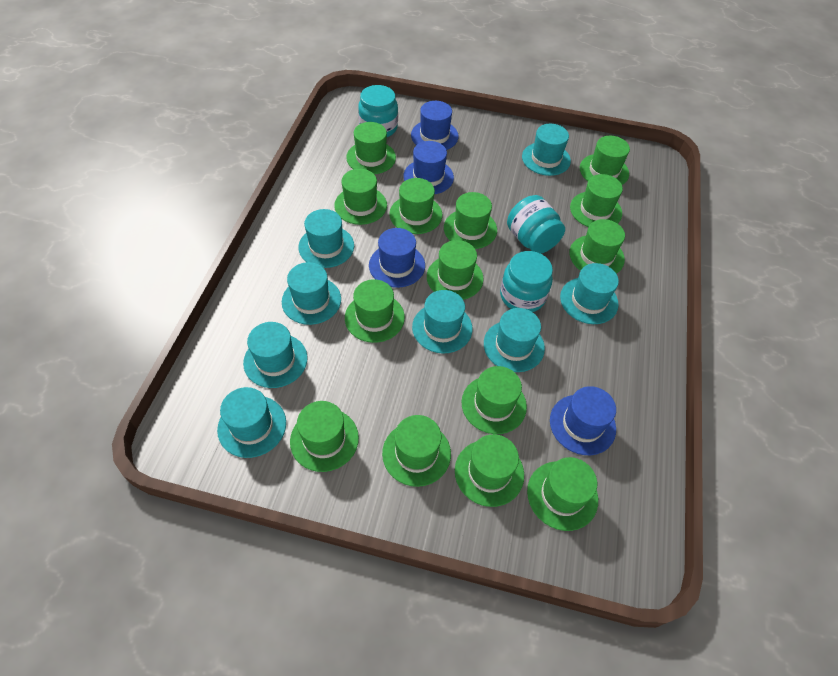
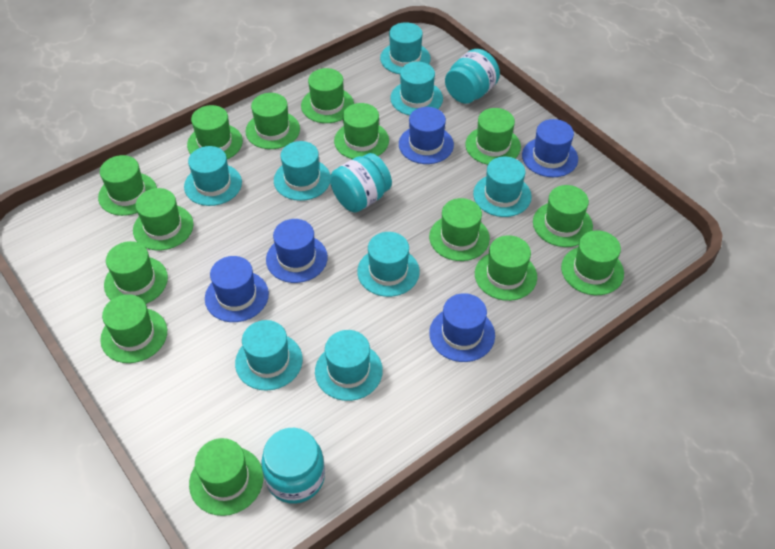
blue hat: 4 -> 5

